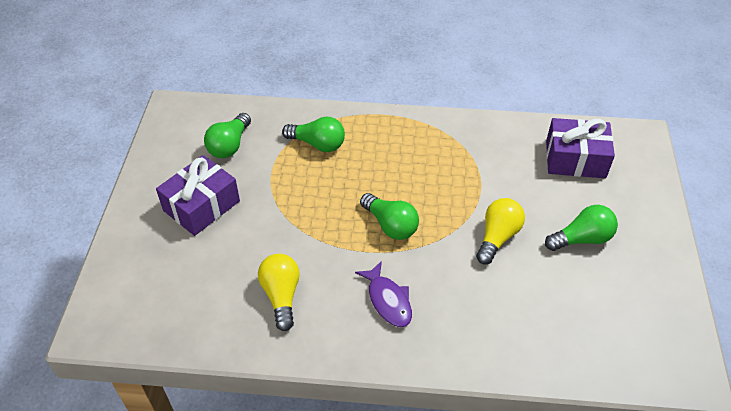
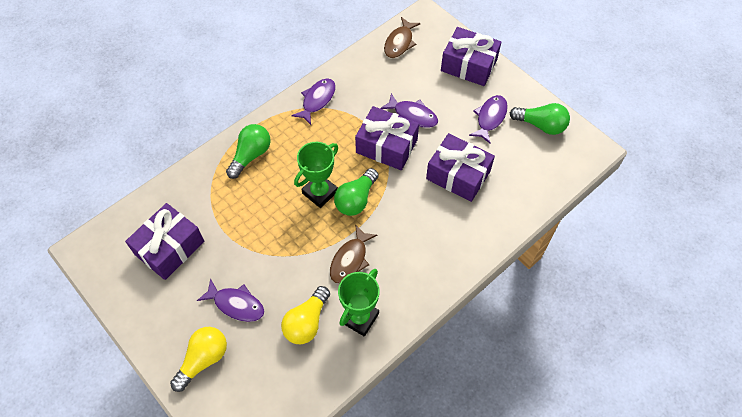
brown fish: 0 -> 2
green light bulb: 4 -> 3
green trophy: 0 -> 2
purple fish: 1 -> 4
purple gift: 2 -> 4

